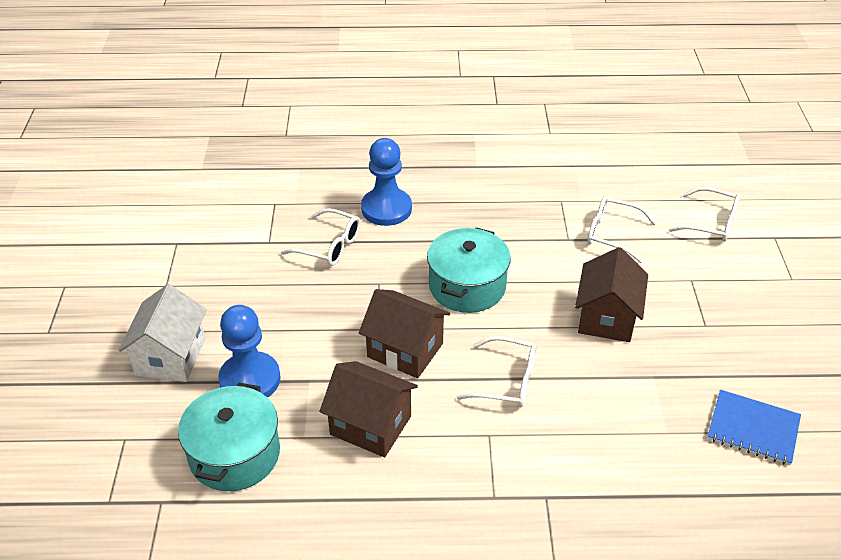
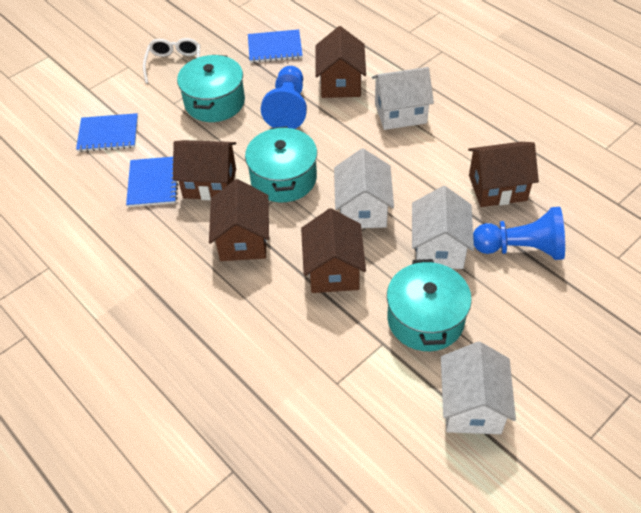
blue notebook: 1 -> 3
brown house: 3 -> 5
turquoise pot: 2 -> 3
white glasses: 4 -> 1
white house: 1 -> 4

